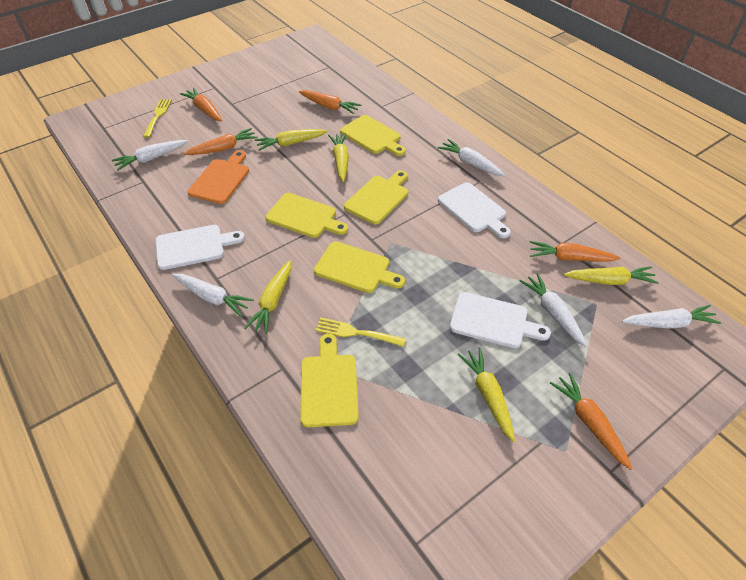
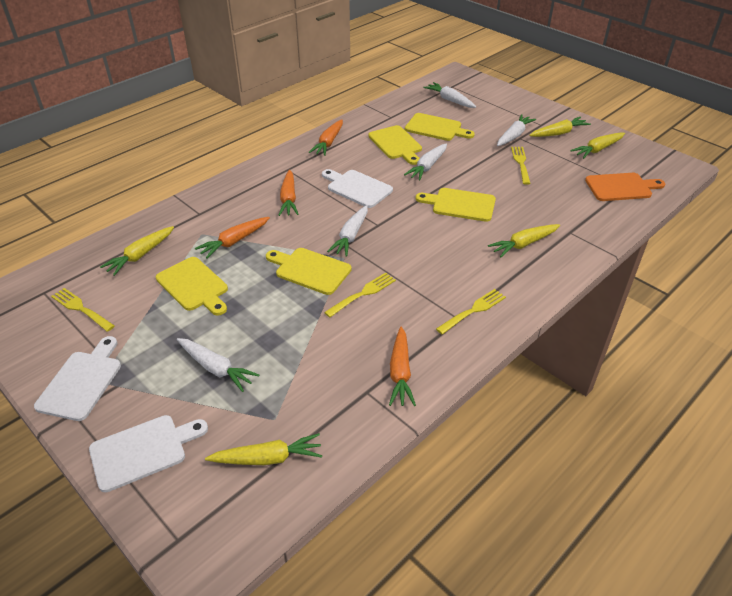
orange carrot: 5 -> 4
yellow fork: 2 -> 4

